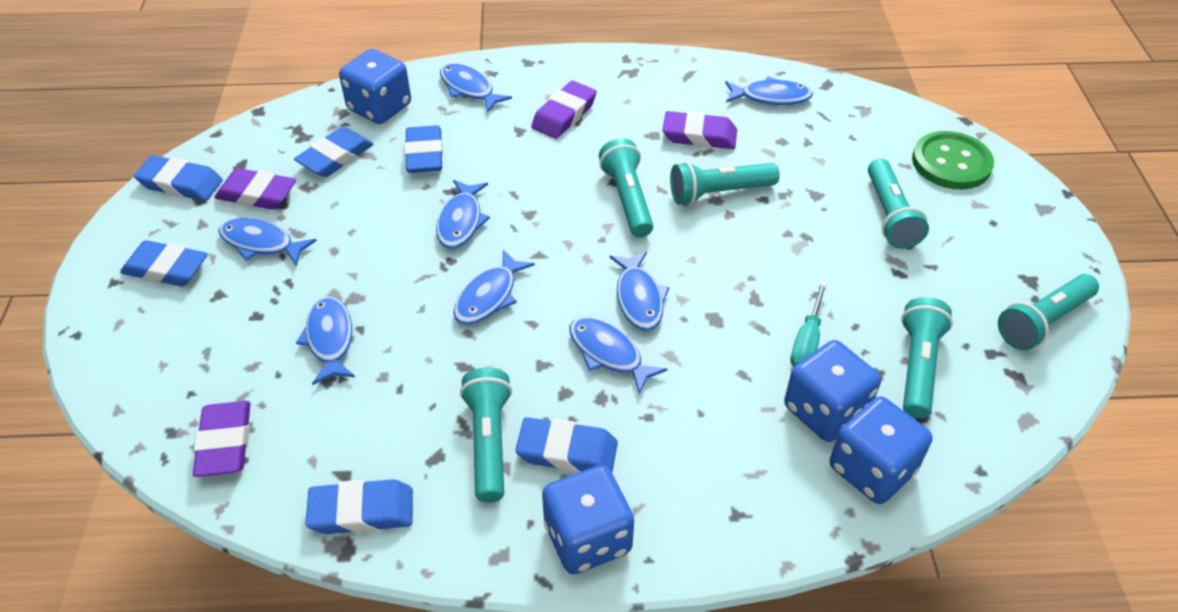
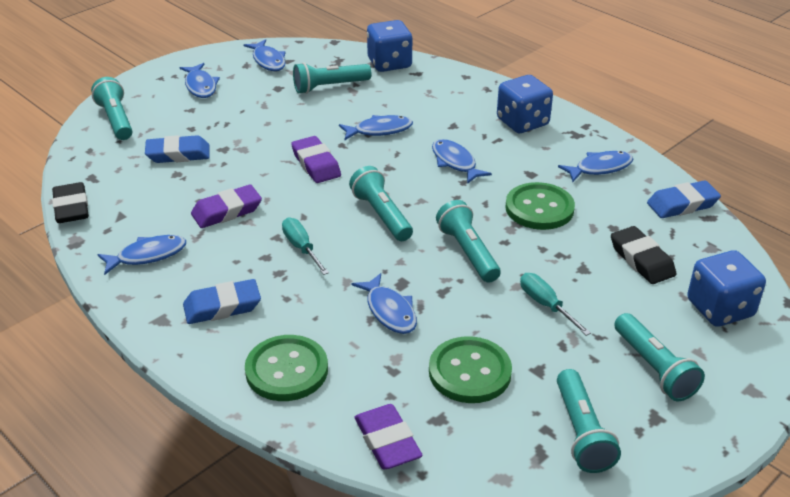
black eraser: 0 -> 2
blue dice: 4 -> 3
blue eraser: 6 -> 3
blue fish: 8 -> 7
green button: 1 -> 3
purple eraser: 4 -> 3
turquoise screwdriver: 1 -> 2

